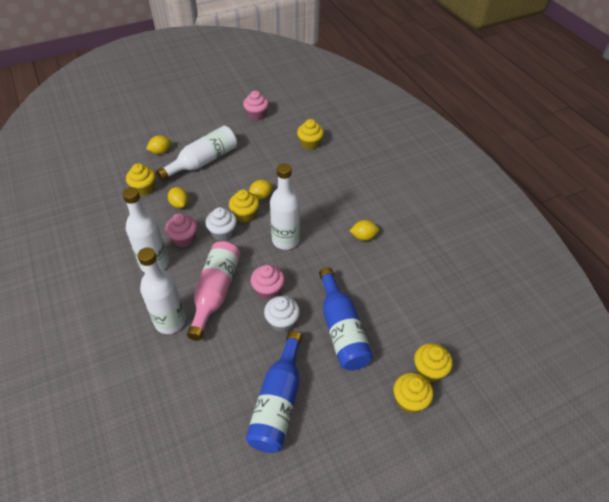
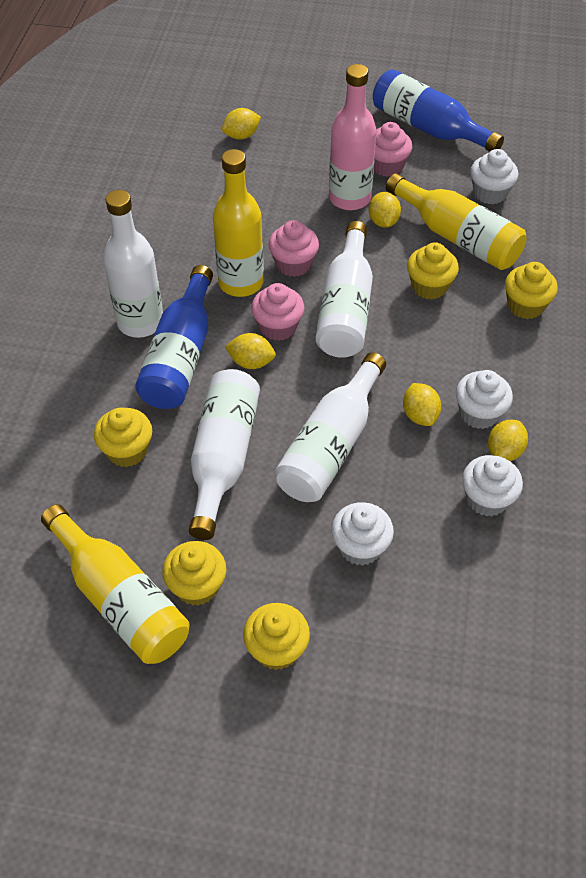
white cupcake: 2 -> 4
yellow bottle: 0 -> 3
yellow lemon: 4 -> 5

